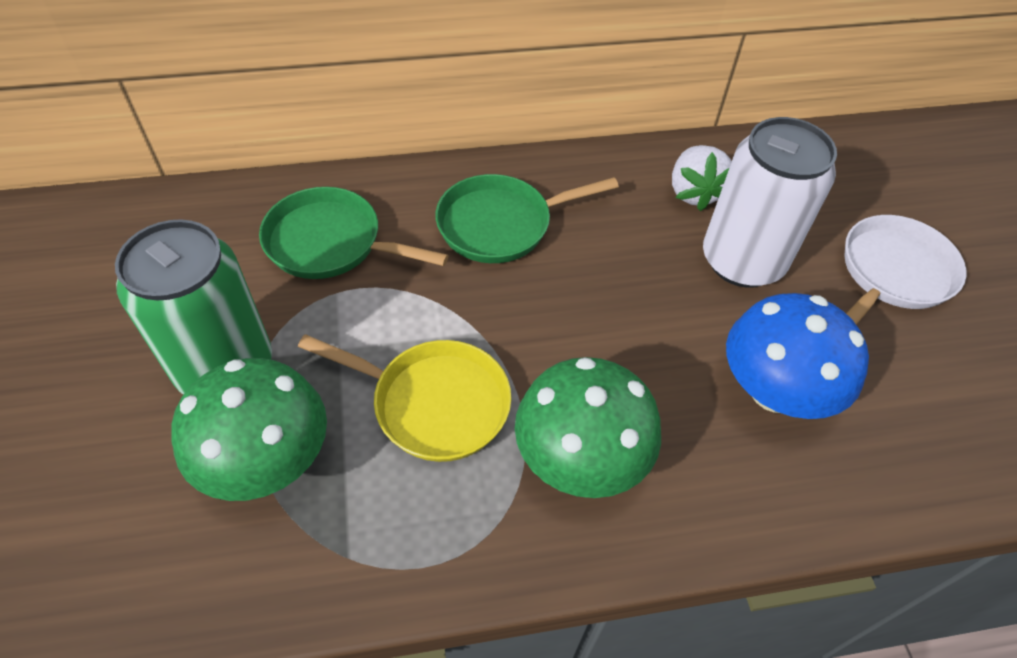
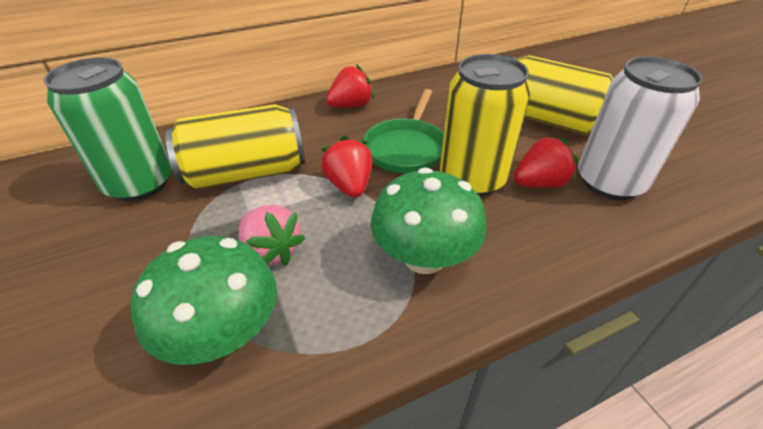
blue mushroom: 1 -> 0
green pan: 2 -> 1
pink strawberry: 0 -> 1
red strawberry: 0 -> 3
white pan: 1 -> 0
white strawberry: 1 -> 0
yellow can: 0 -> 3
yellow pan: 1 -> 0

